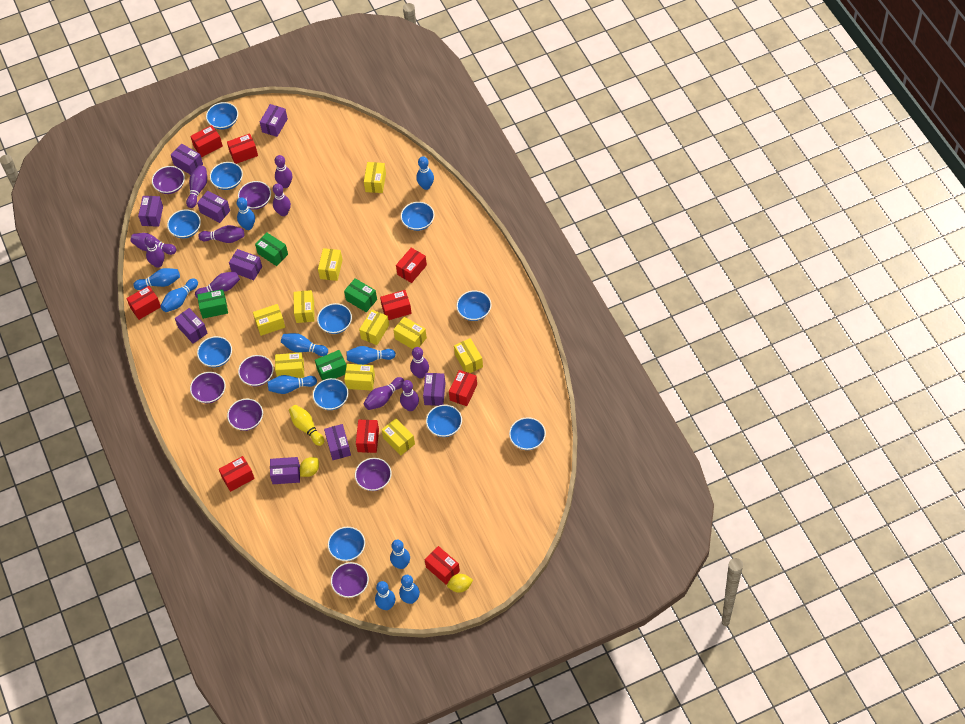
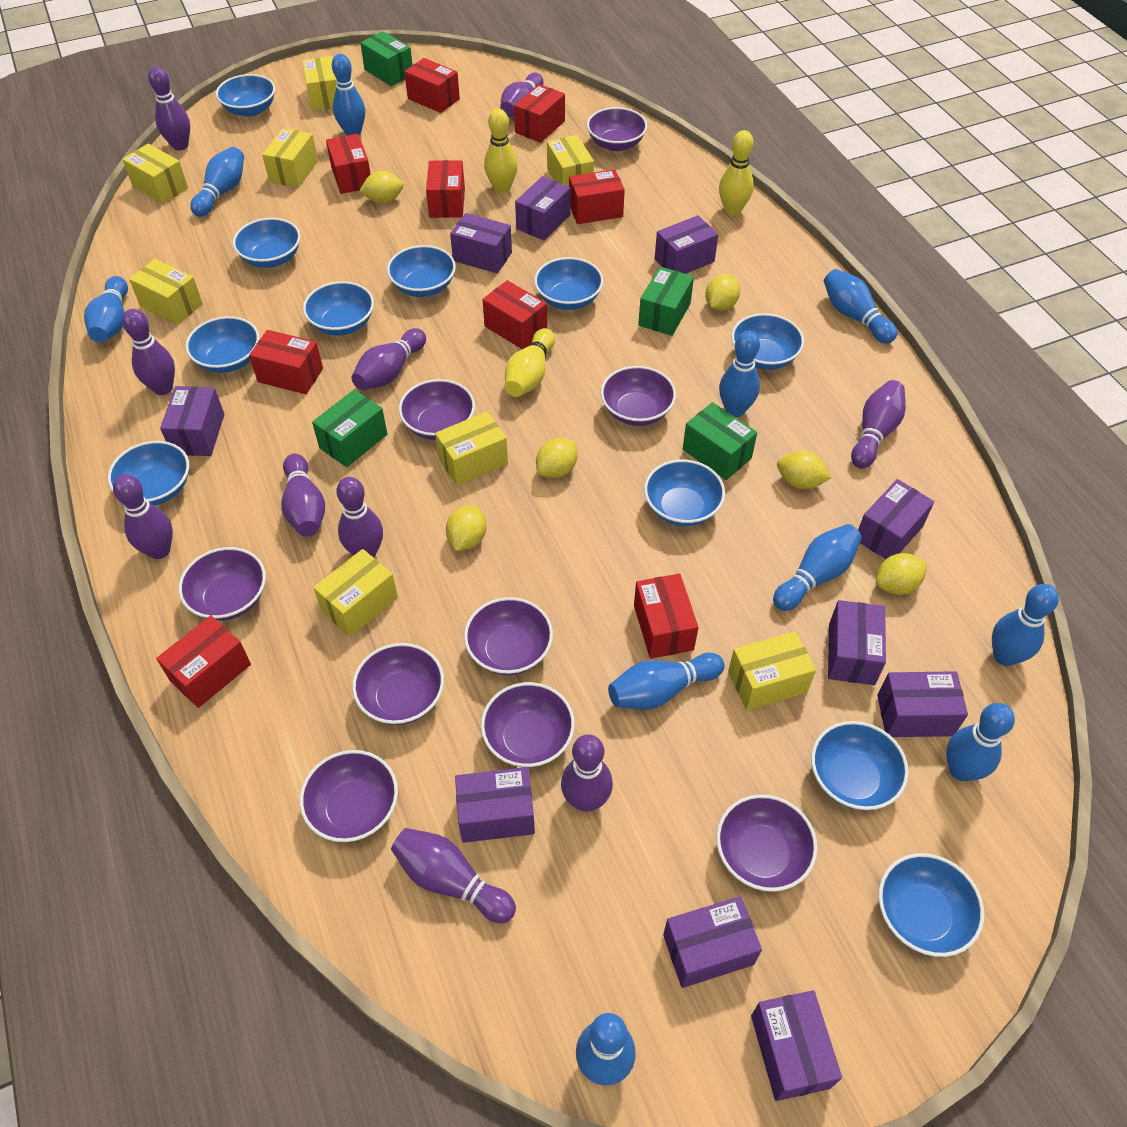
purple bowl: 7 -> 9
purple box: 9 -> 10
yellow bowling pin: 1 -> 3
yellow box: 10 -> 8
yellow lemon: 2 -> 6

